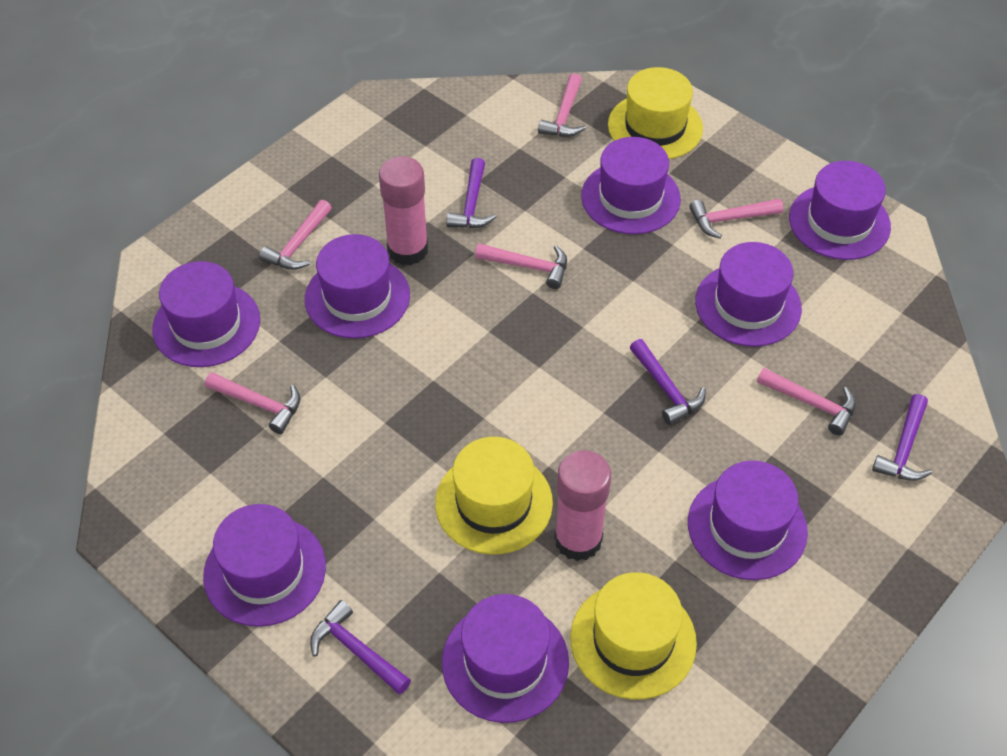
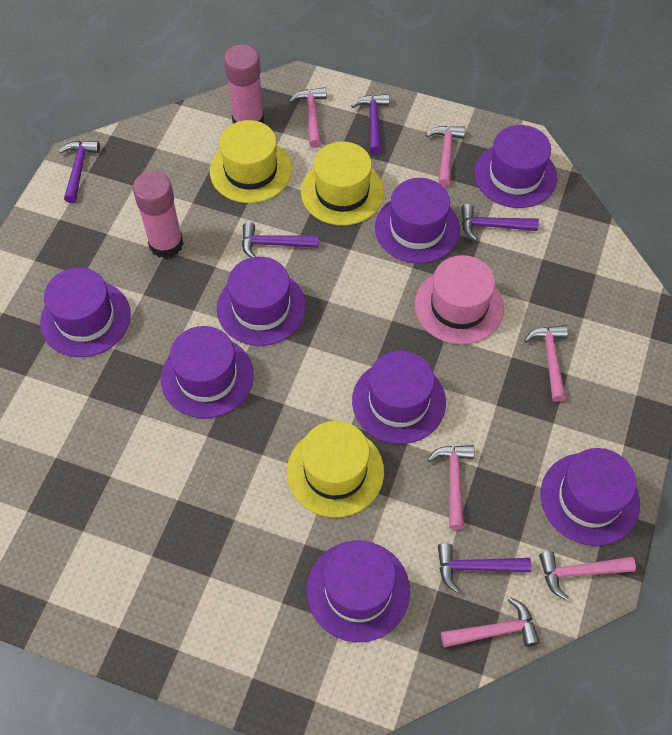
pink hat: 0 -> 1
purple hammer: 4 -> 5

